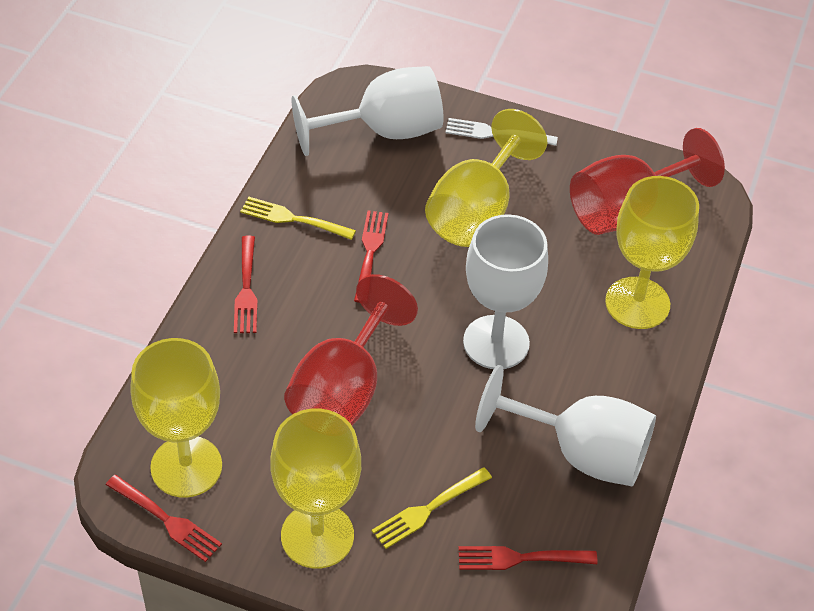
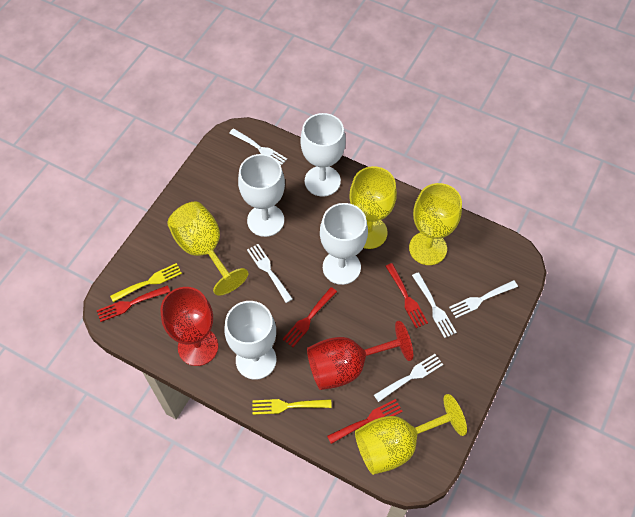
white fork: 1 -> 5
white goblet: 3 -> 4

